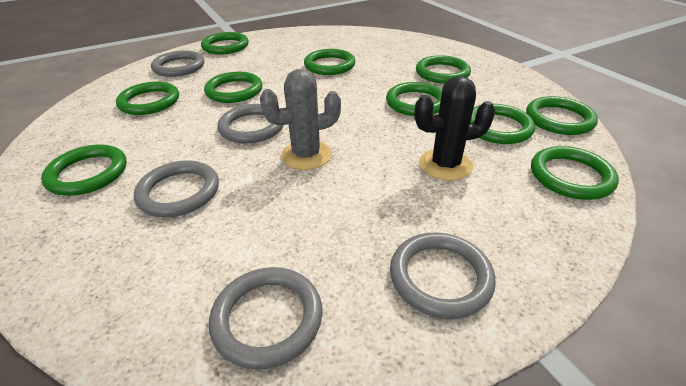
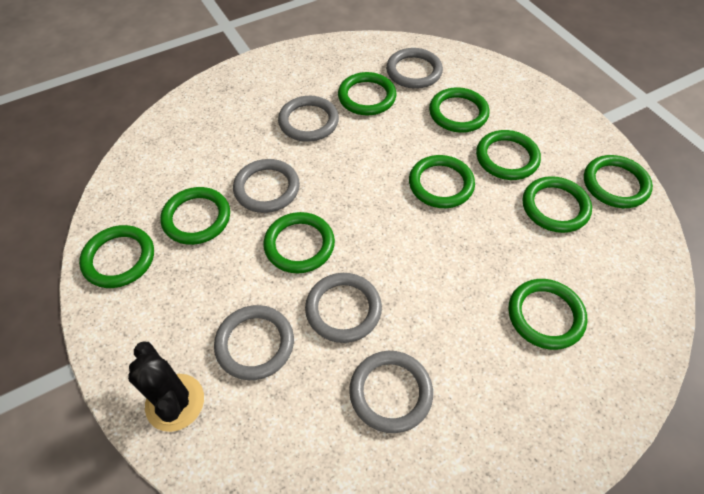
grey cactus: 1 -> 0
grey ring: 5 -> 6

